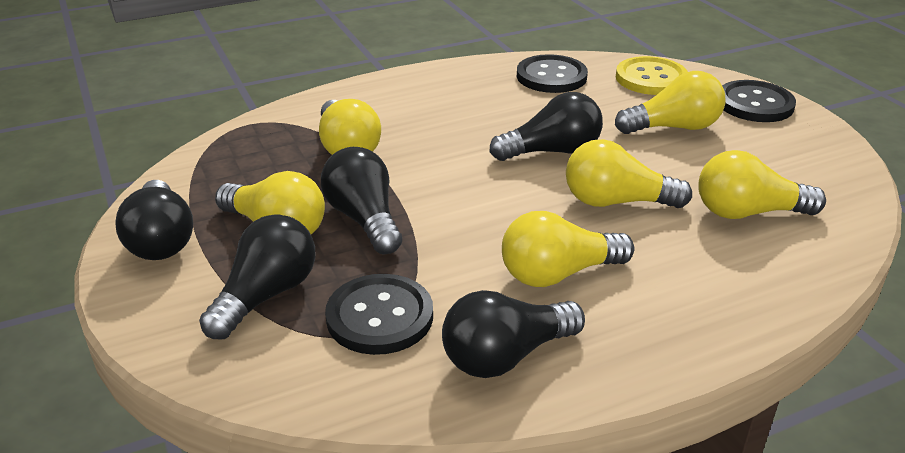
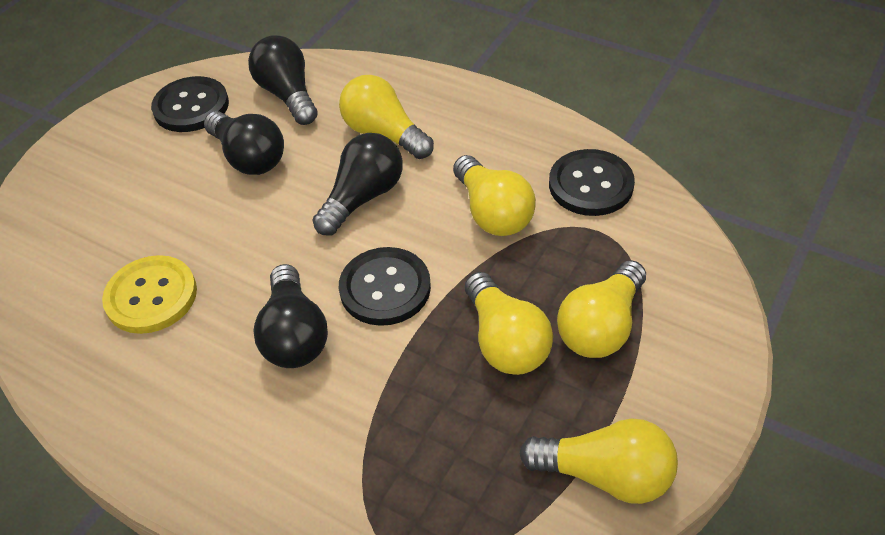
black light bulb: 5 -> 4
yellow light bulb: 6 -> 5

